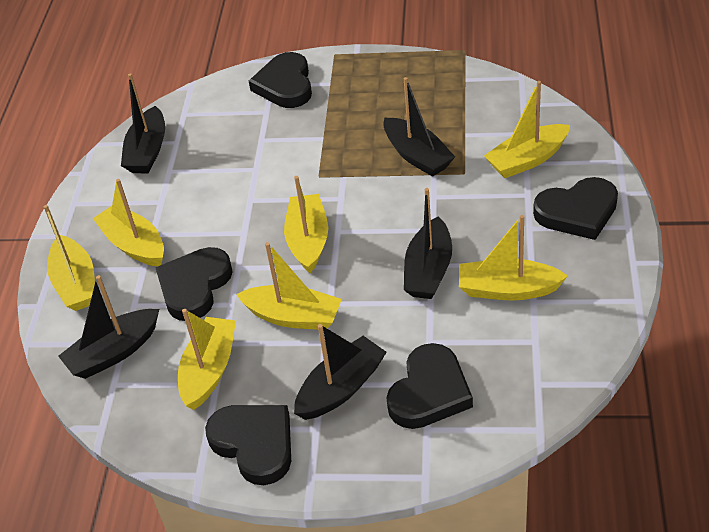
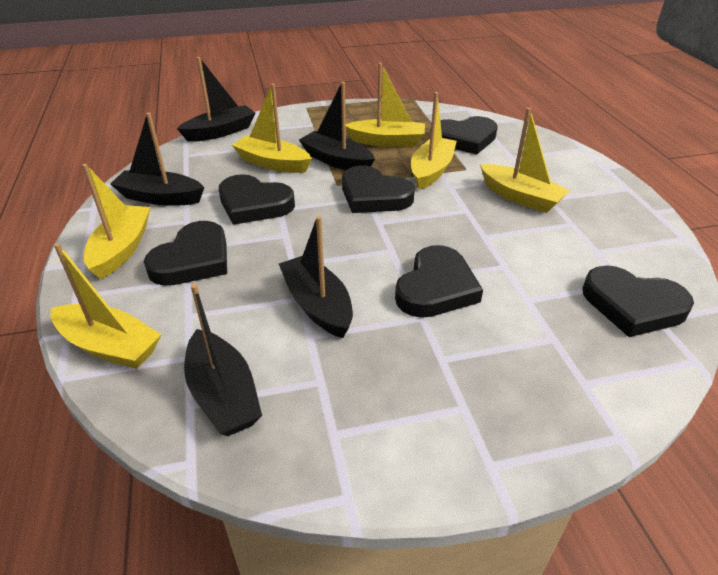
black heart: 5 -> 6
yellow boat: 7 -> 6

